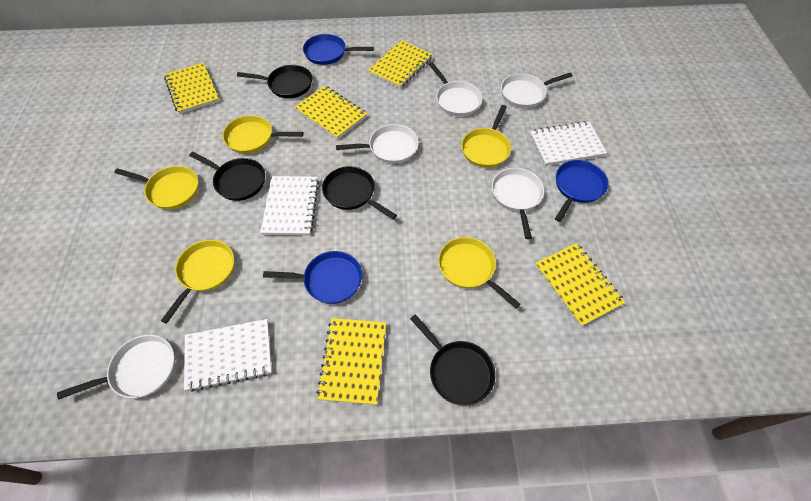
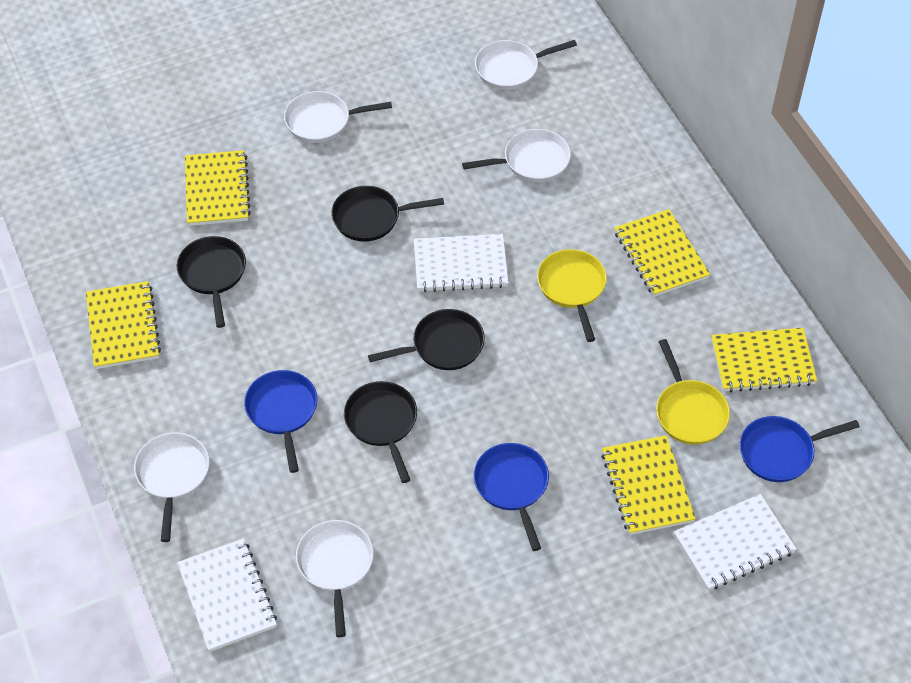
yellow pan: 5 -> 2

